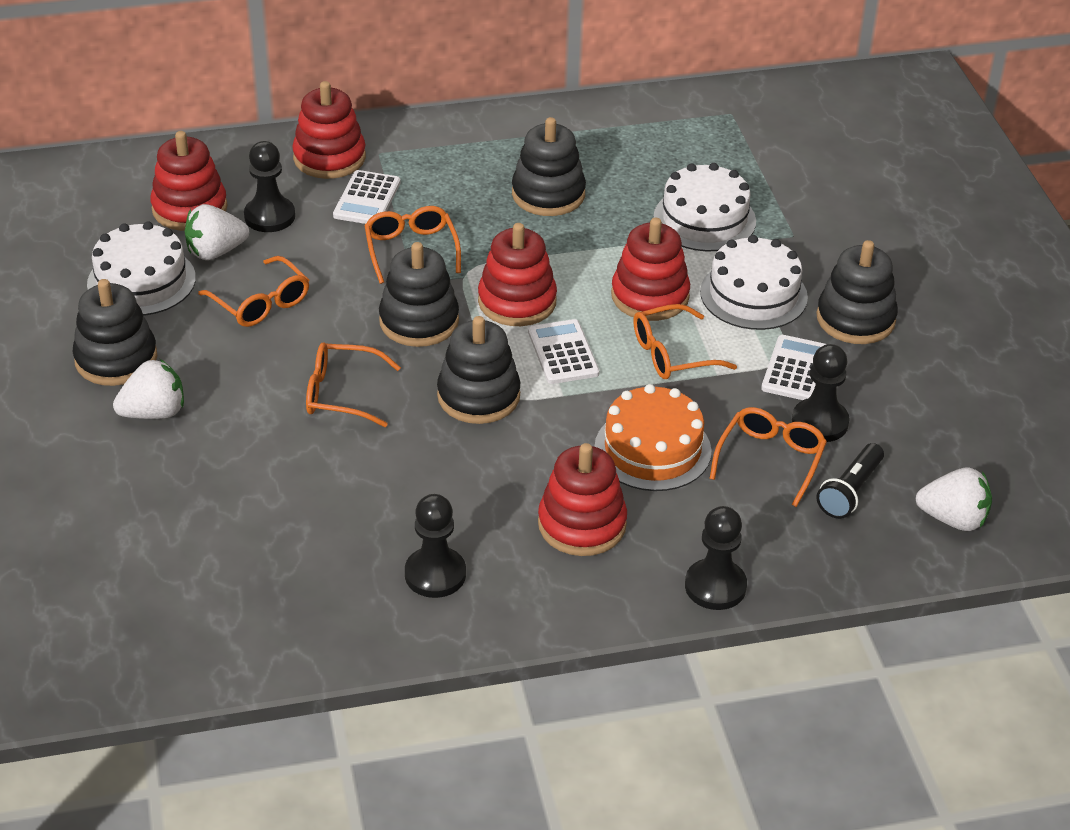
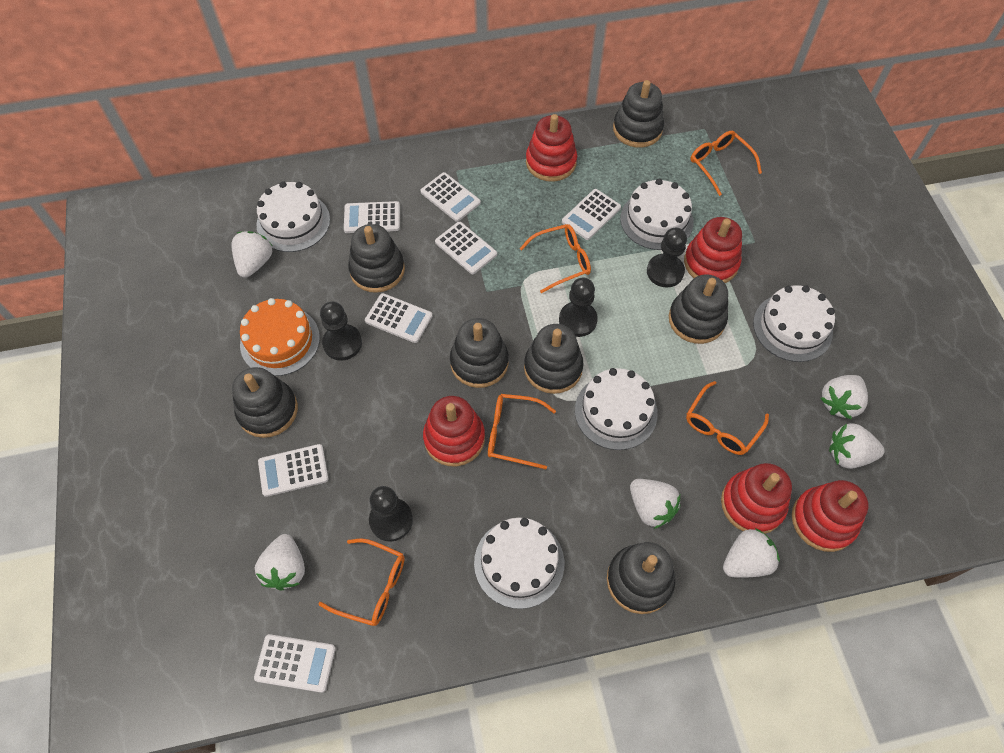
black flashlight: 1 -> 0
black stacking toy: 5 -> 7
white cake: 3 -> 5
white calculator: 3 -> 7
white strawberry: 3 -> 6

